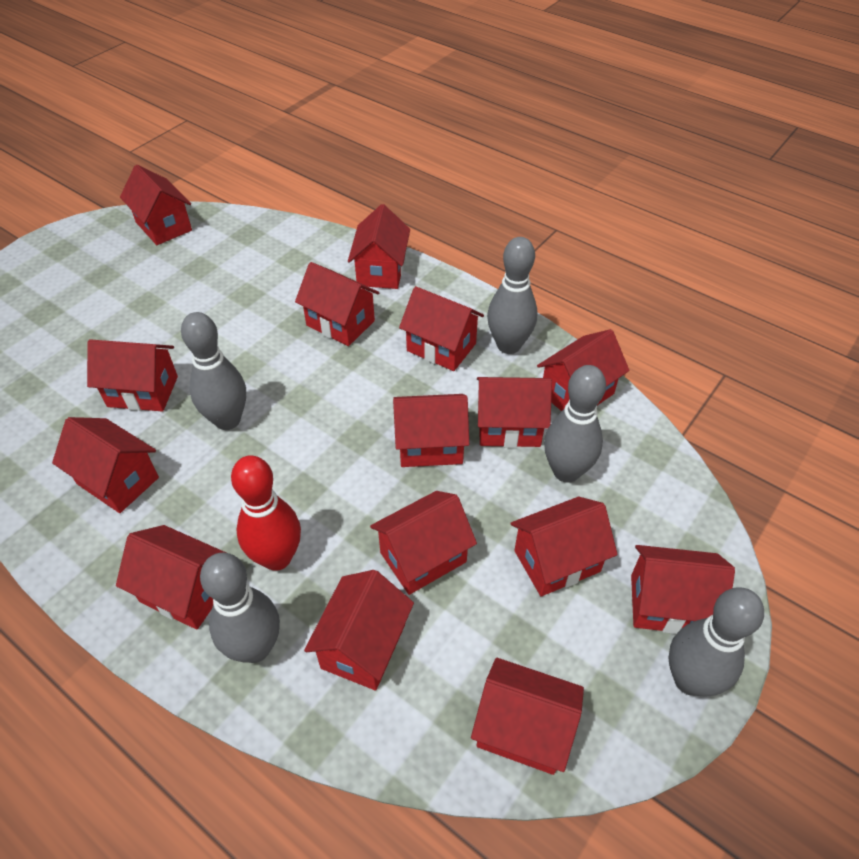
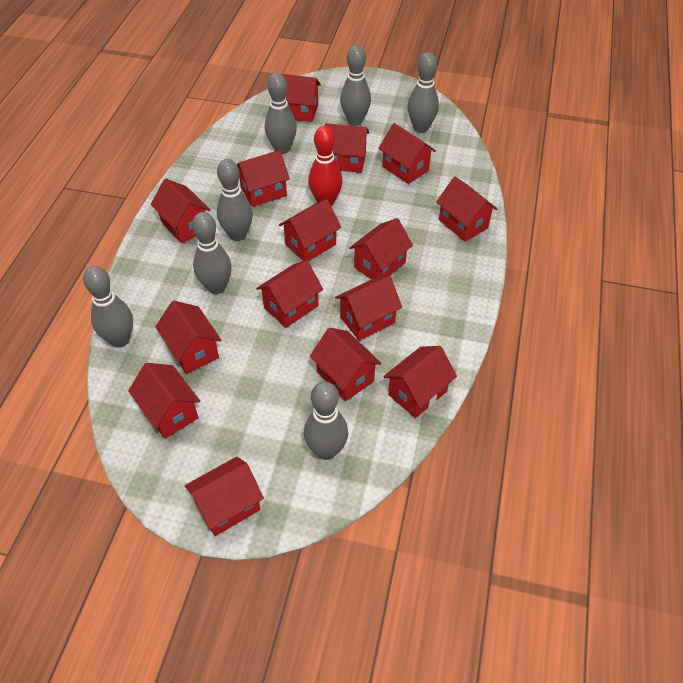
grey bowling pin: 5 -> 7

